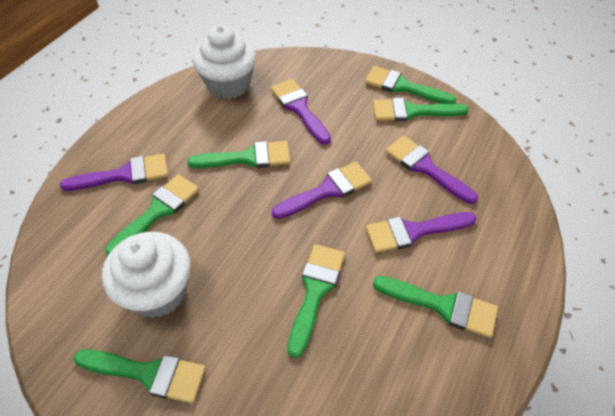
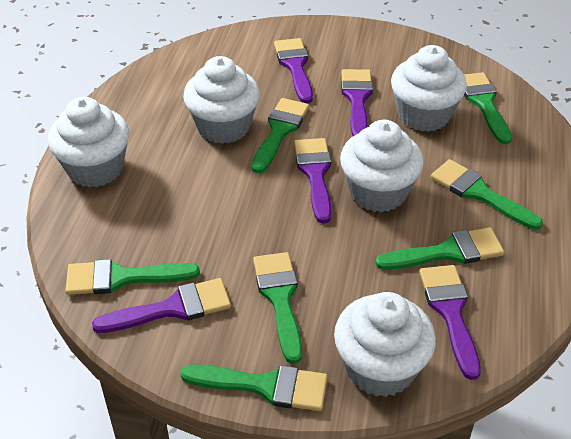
white cupcake: 2 -> 5

